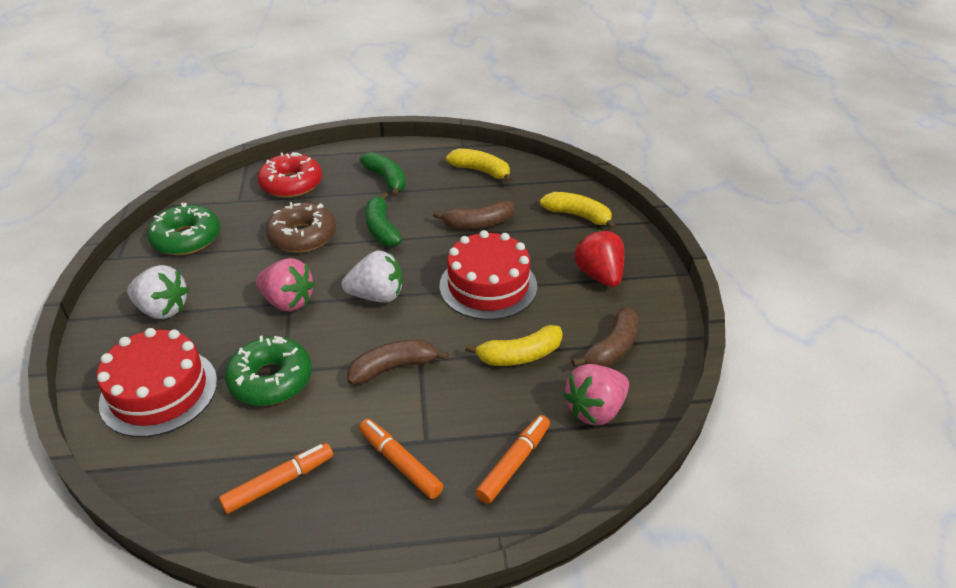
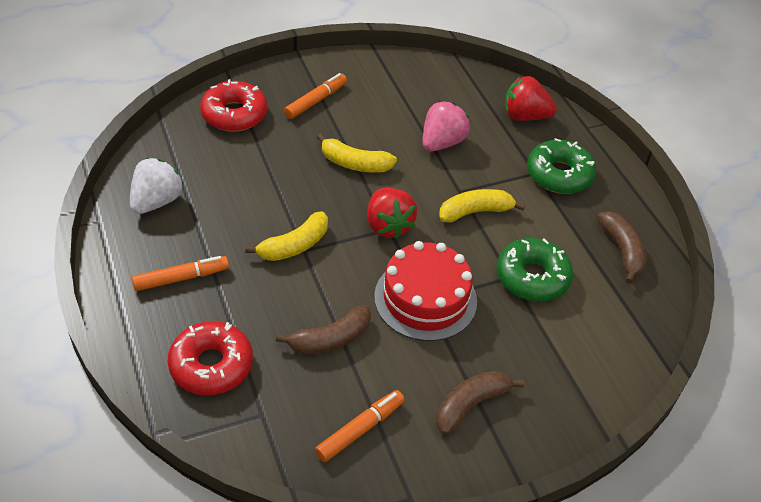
brown donut: 1 -> 0
green banana: 2 -> 0
pink strawberry: 2 -> 1
red cake: 2 -> 1
red donut: 1 -> 2
red strawberry: 1 -> 2
white strawberry: 2 -> 1

